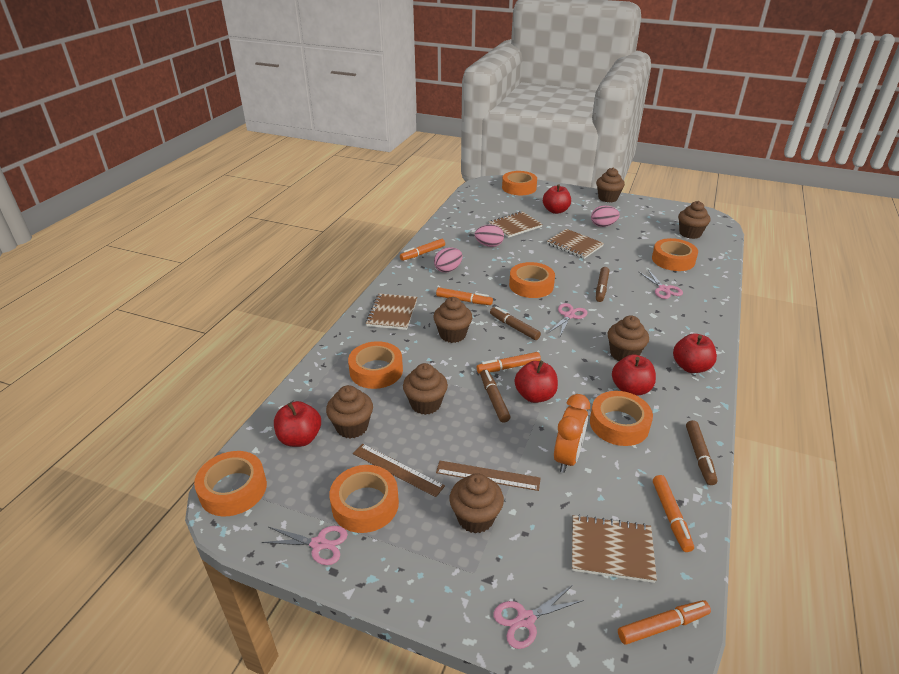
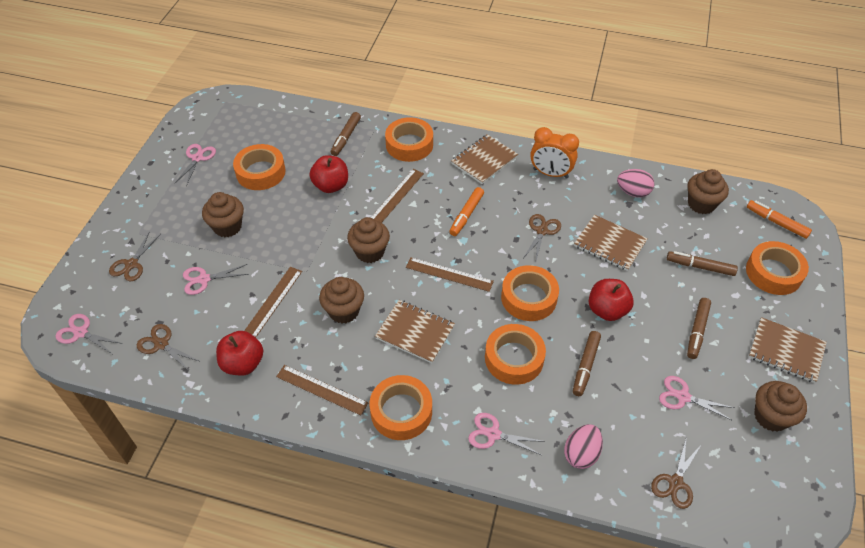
brown cupcake: 7 -> 5
brown ruler: 2 -> 4
brown scissors: 0 -> 4
orange marker: 5 -> 2
orange tape: 7 -> 6
pink egg: 3 -> 2
pink scissors: 4 -> 5
red apple: 5 -> 3

